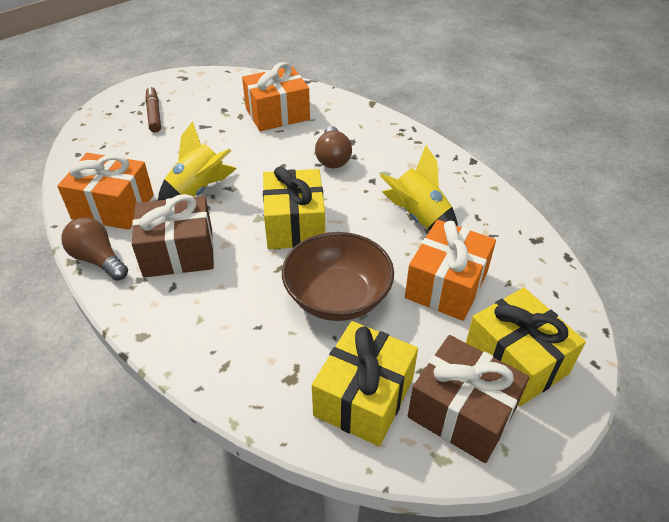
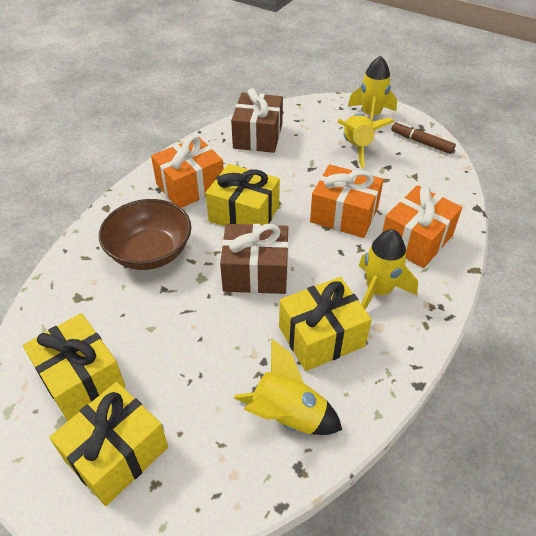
brown light bulb: 2 -> 0
yellow gift: 3 -> 4
yellow rocket: 2 -> 4

